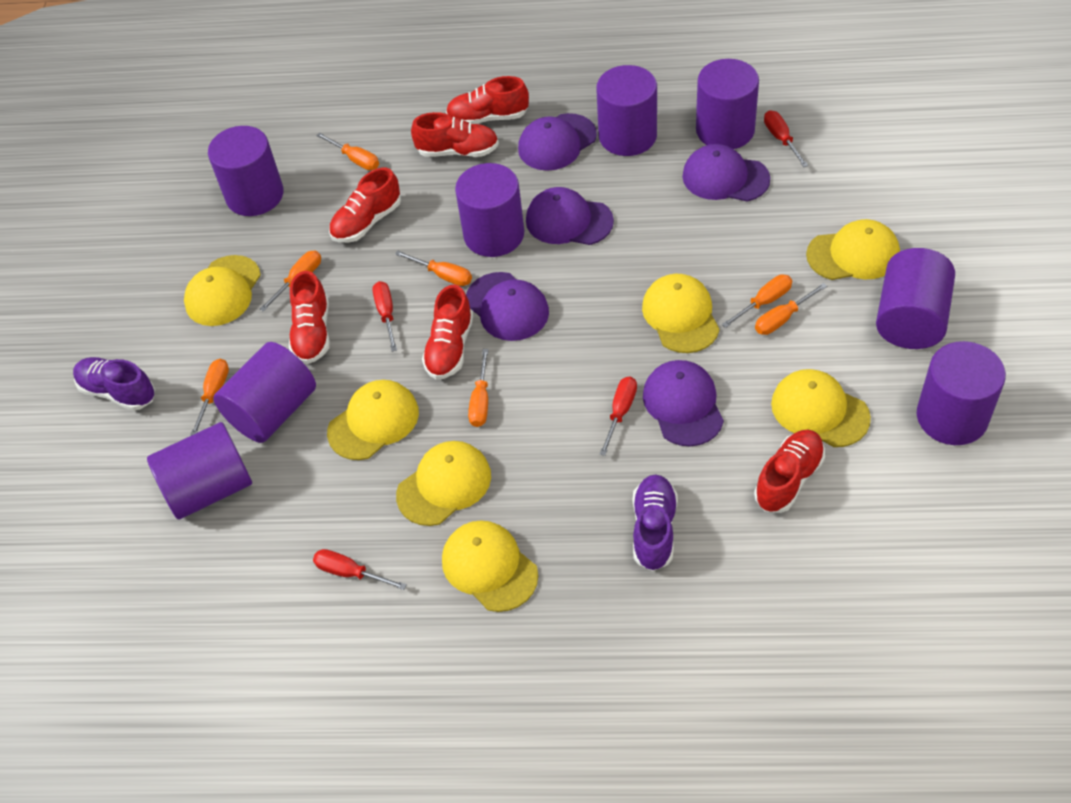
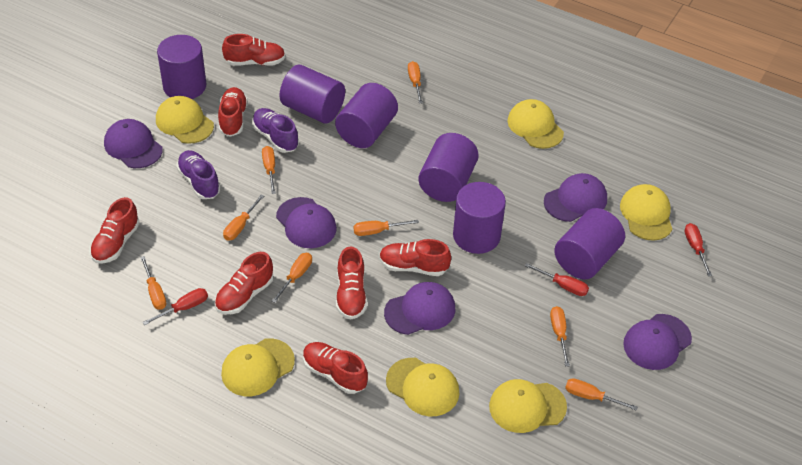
orange screwdriver: 7 -> 8
purple cylinder: 8 -> 6
red screwdriver: 4 -> 3
red shoe: 6 -> 7
yellow cap: 7 -> 6

